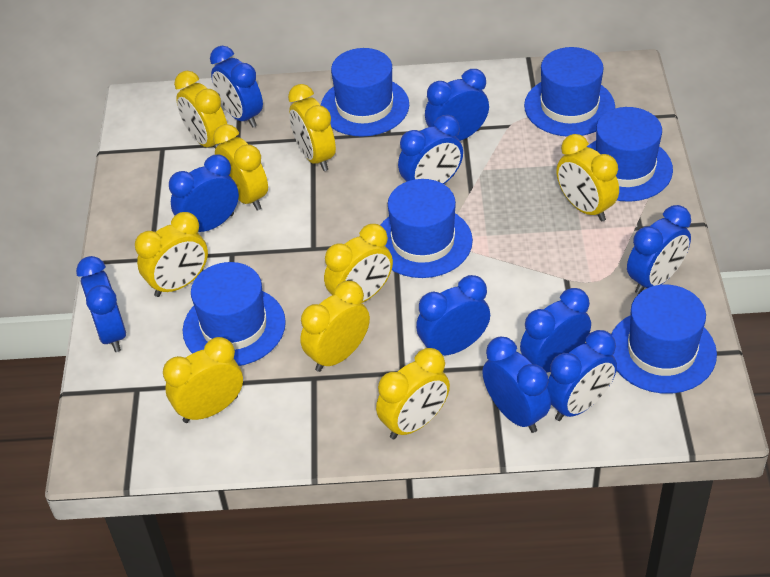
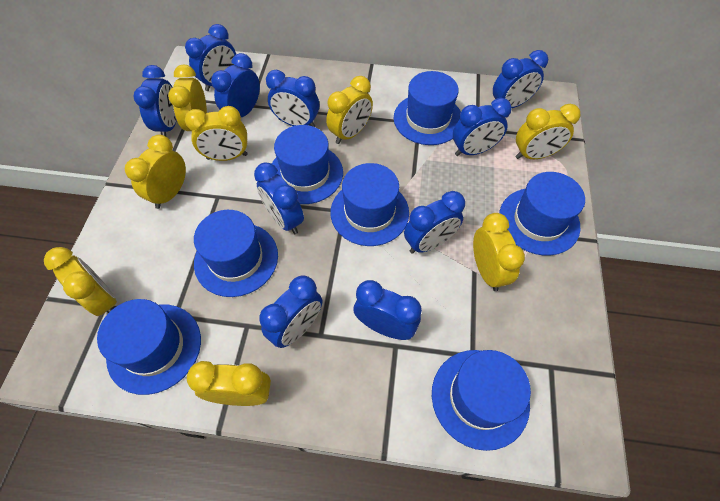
blue hat: 6 -> 7
yellow clock: 9 -> 8

